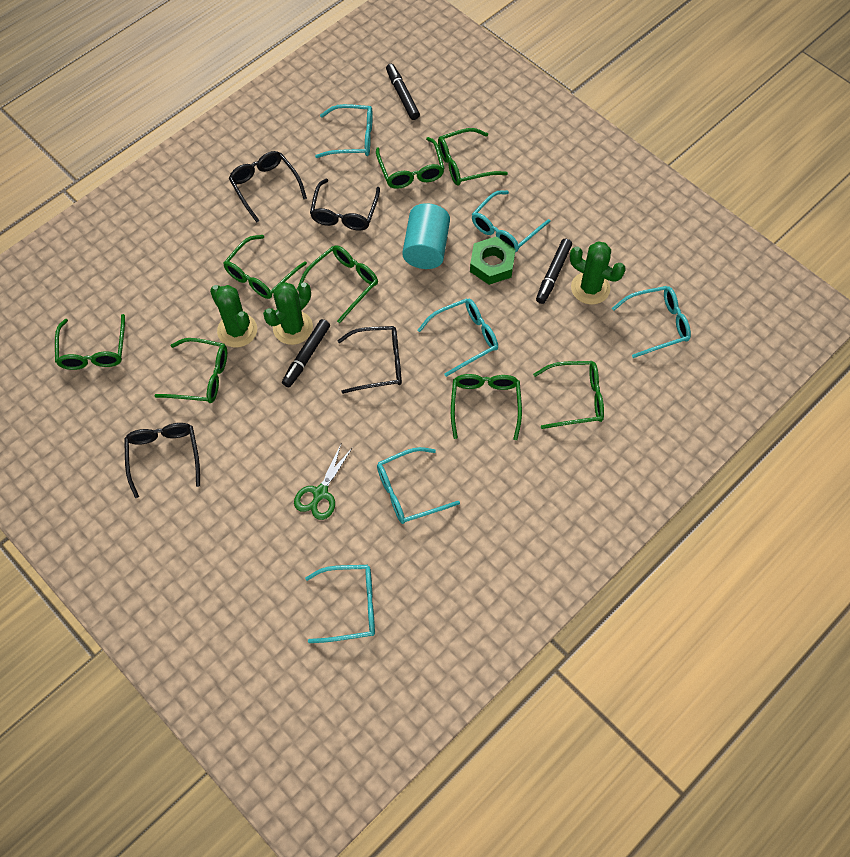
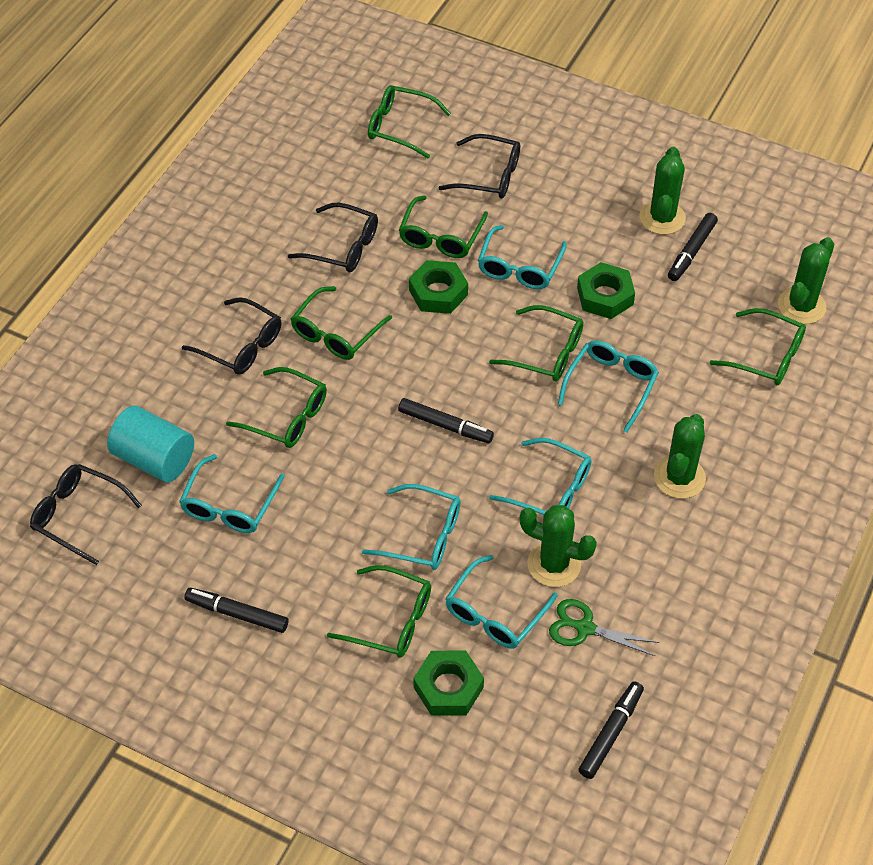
black marker: 3 -> 4
green cactus: 3 -> 4
green glasses: 8 -> 7
green nut: 1 -> 3

